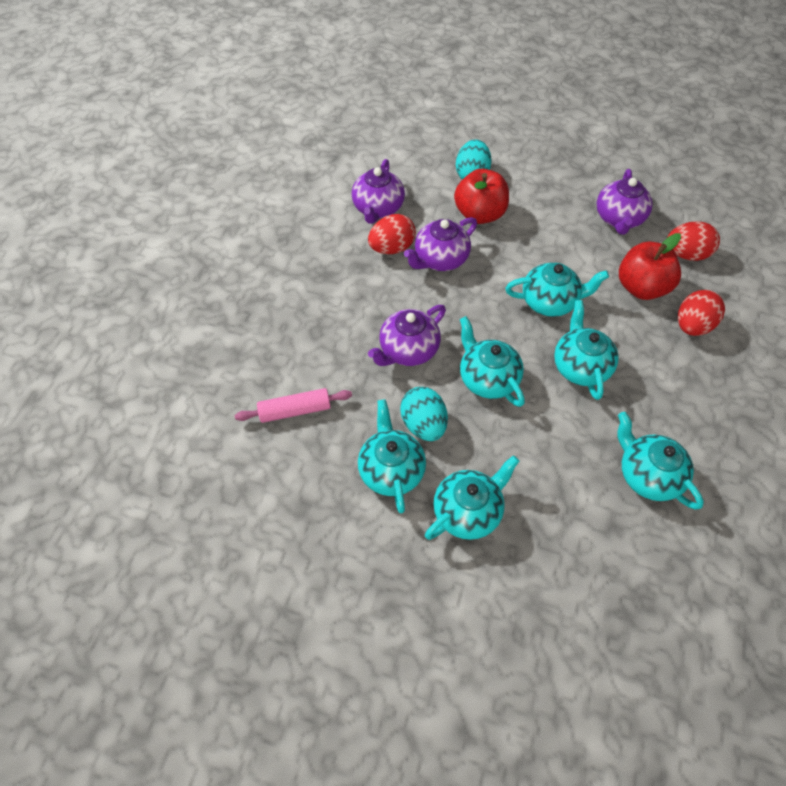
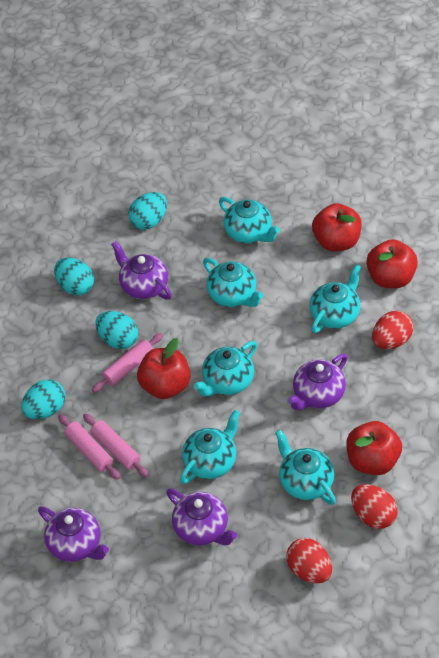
pink rolling pin: 1 -> 3
red apple: 2 -> 4
turquoise egg: 2 -> 4

